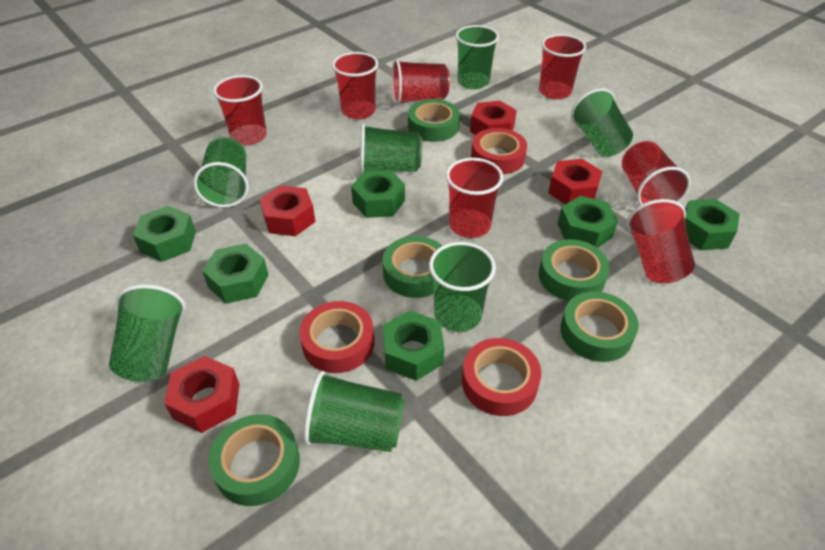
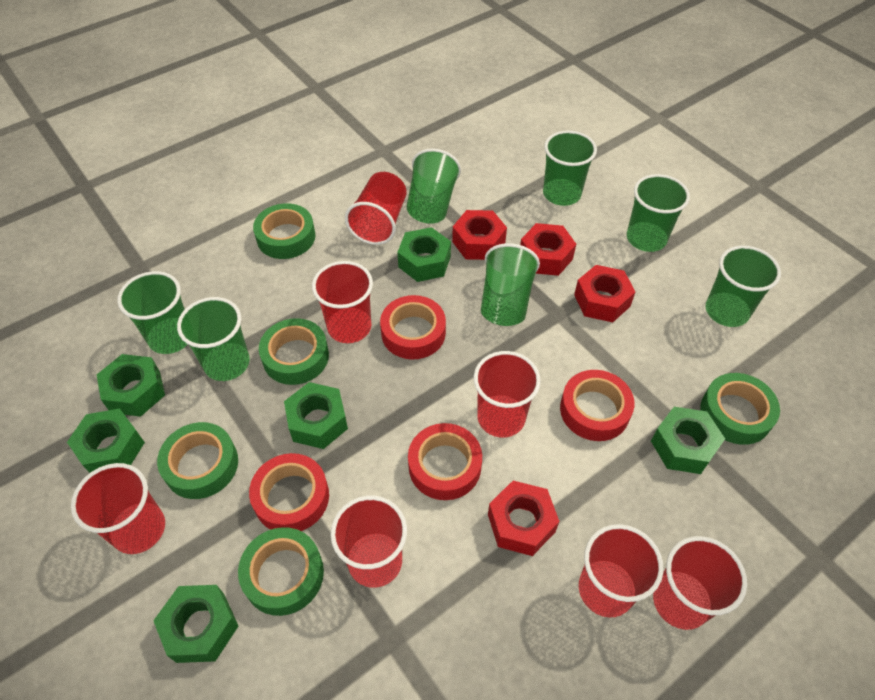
red tape: 3 -> 4

